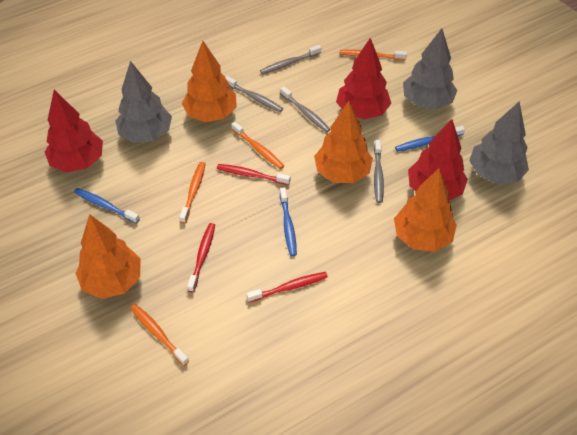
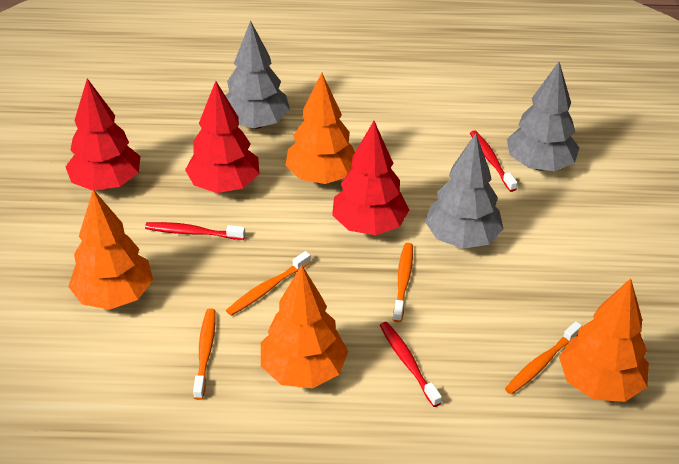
blue toothbrush: 3 -> 0
grey toothbrush: 4 -> 0

